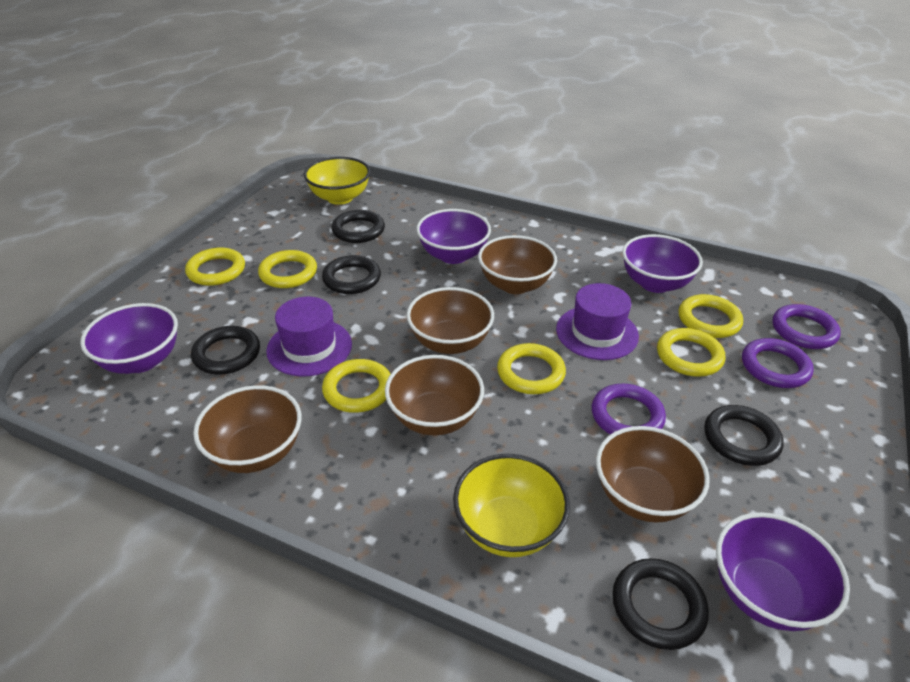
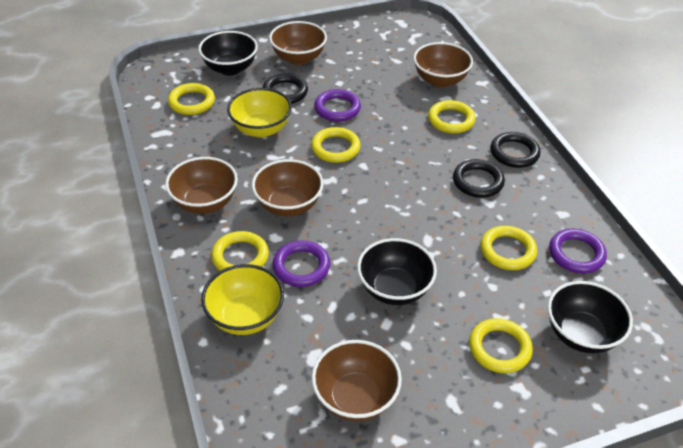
black bowl: 0 -> 3
black ring: 5 -> 3
purple bowl: 4 -> 0
purple hat: 2 -> 0

